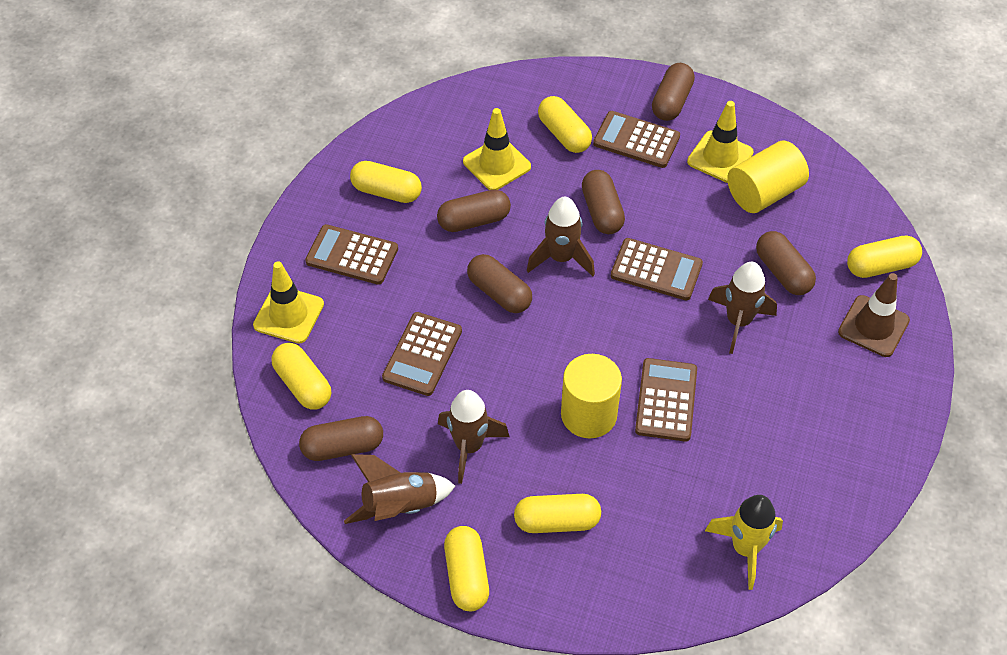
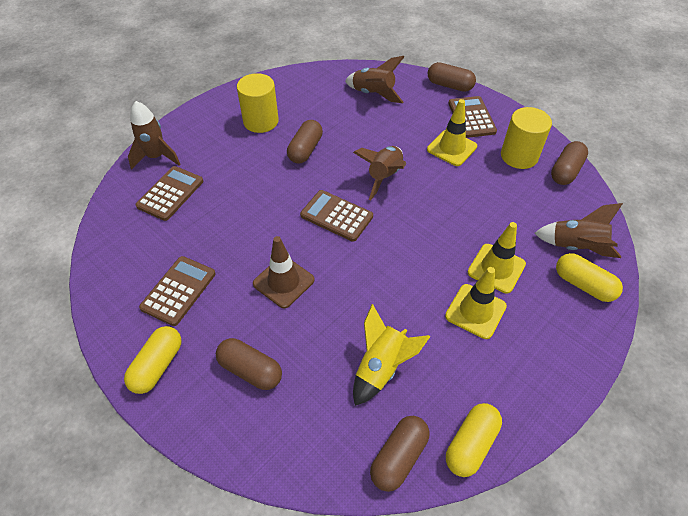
brown calculator: 5 -> 4
brown capsule: 6 -> 5
yellow capsule: 6 -> 3

